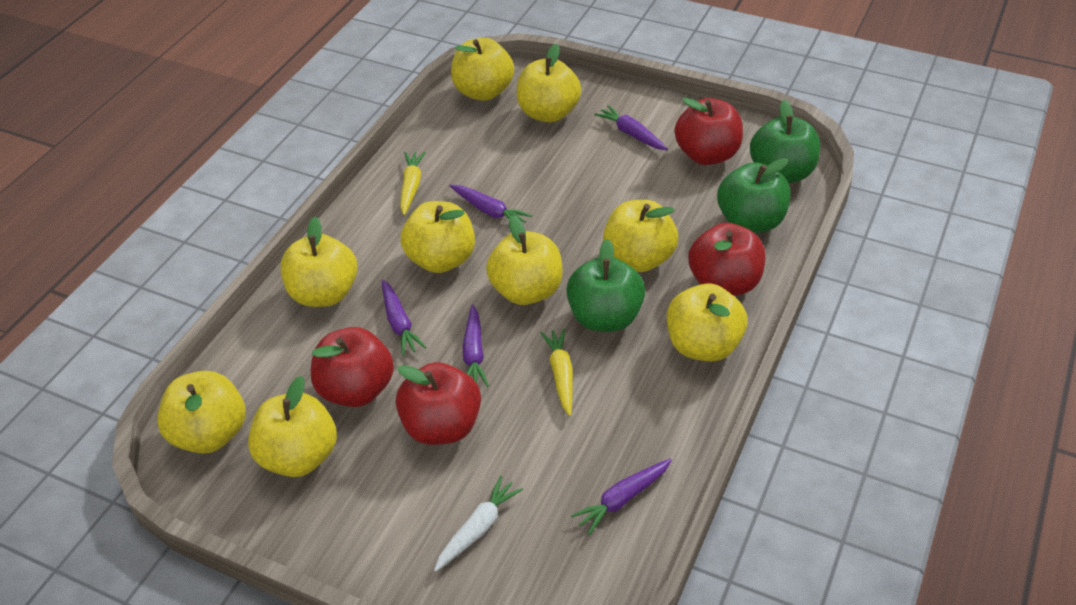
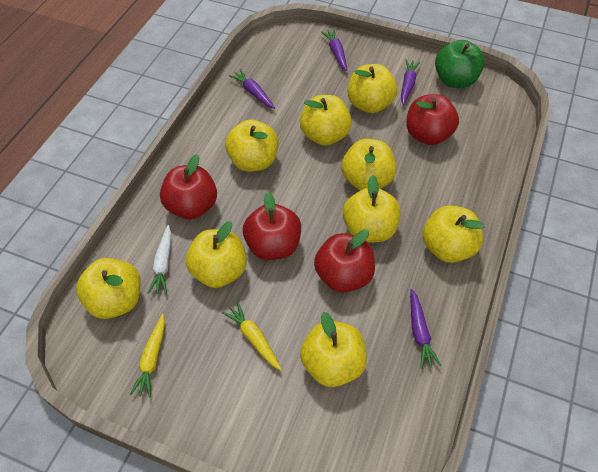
green apple: 3 -> 1
purple carrot: 5 -> 4

